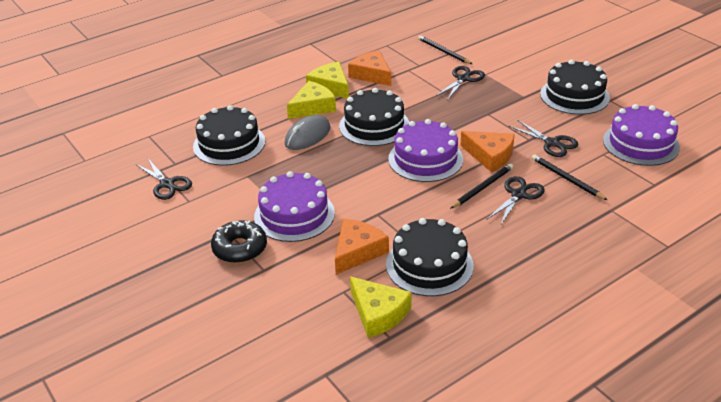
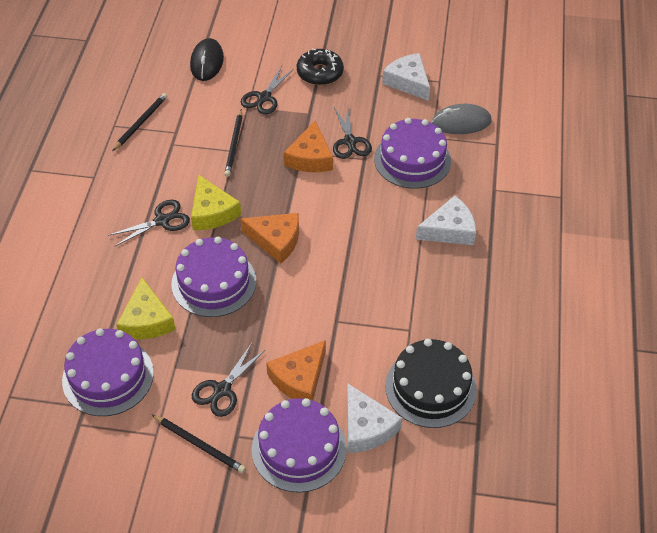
black cake: 4 -> 1
black mouse: 0 -> 1
purple cake: 3 -> 4
white cheese: 0 -> 3
yellow cheese: 3 -> 2

